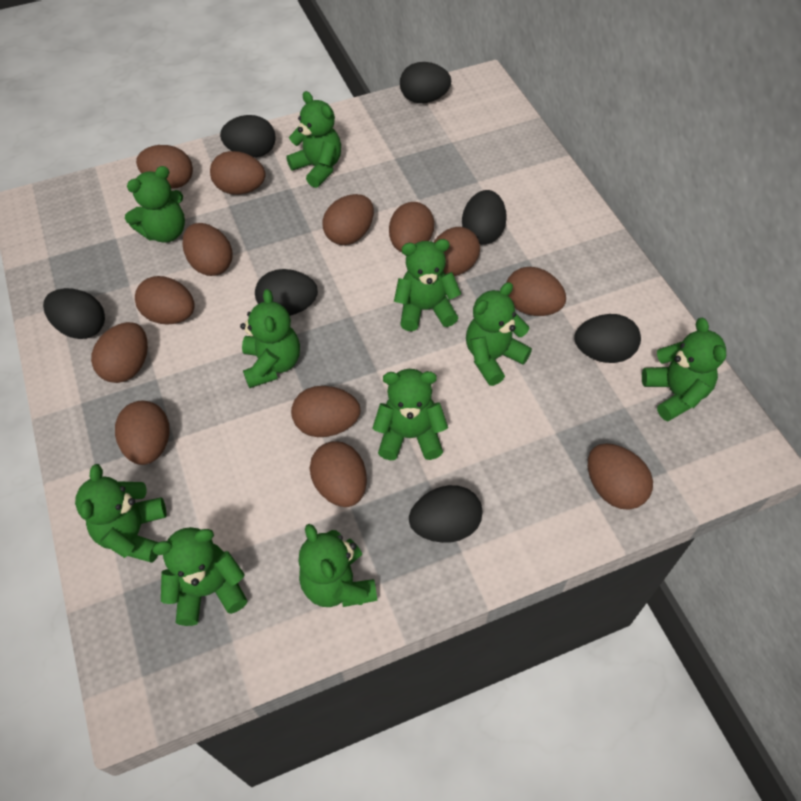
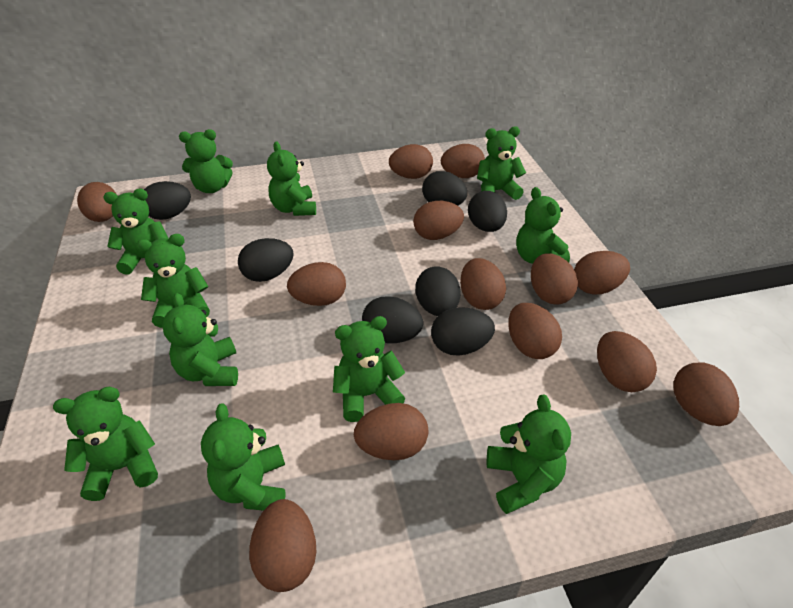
green teddy bear: 10 -> 11

